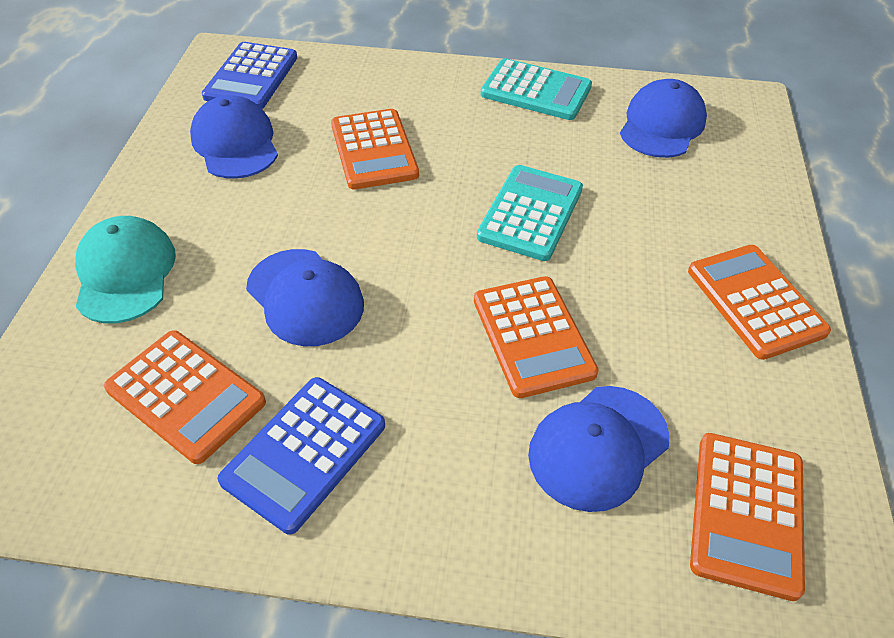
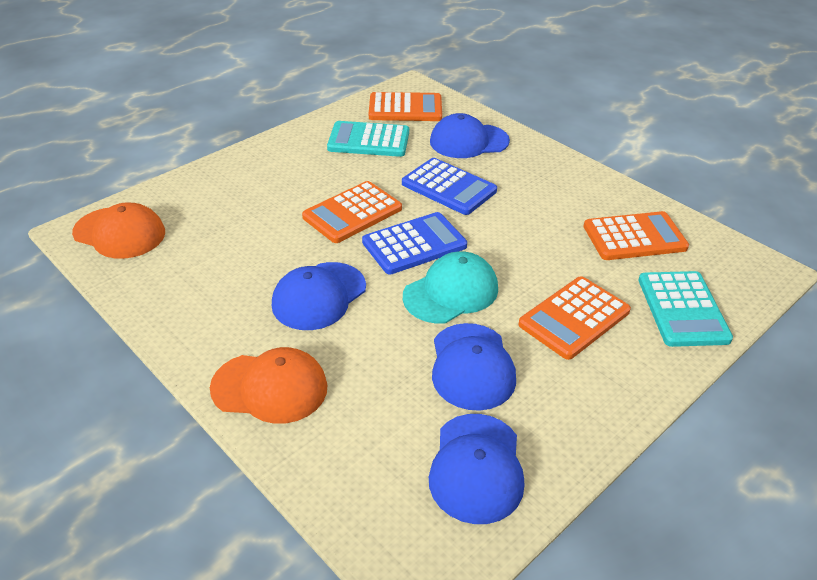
orange calculator: 5 -> 4
orange cap: 0 -> 2

